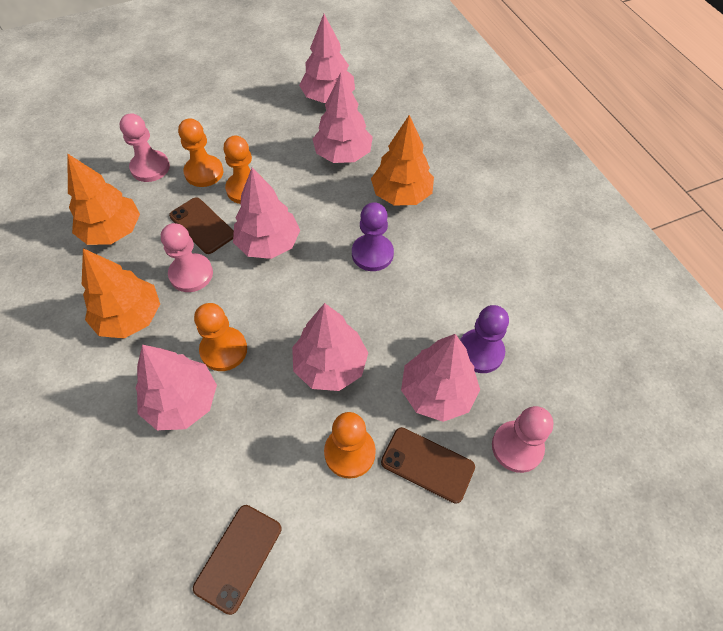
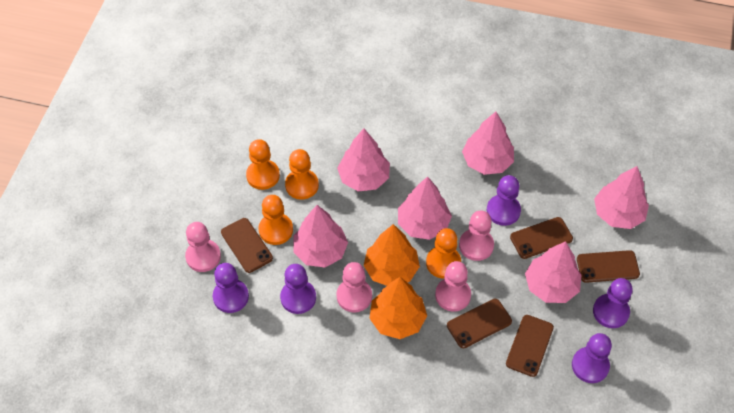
brown phone: 3 -> 5
orange tree: 3 -> 2
pink pawn: 3 -> 4
purple pawn: 2 -> 5

